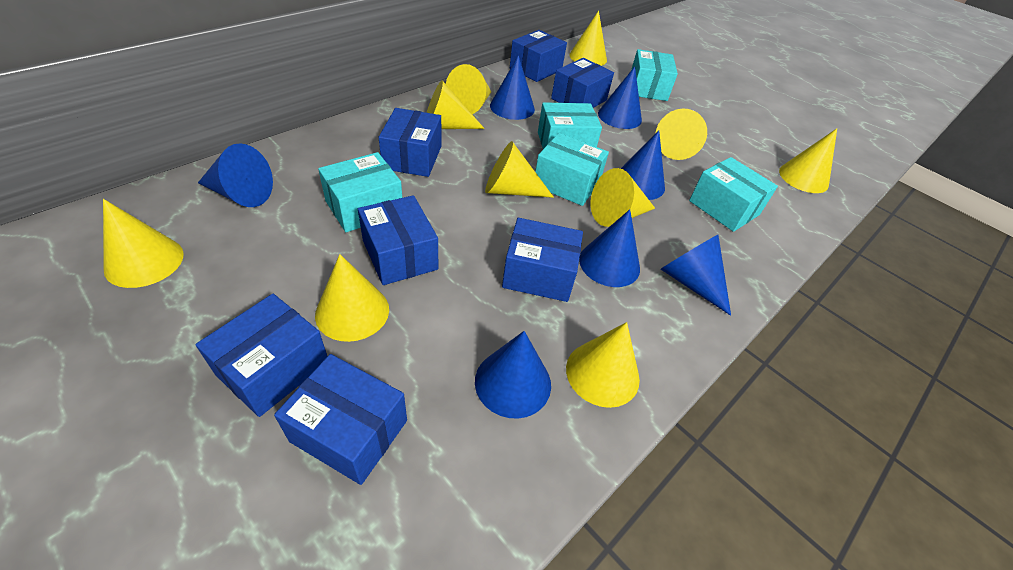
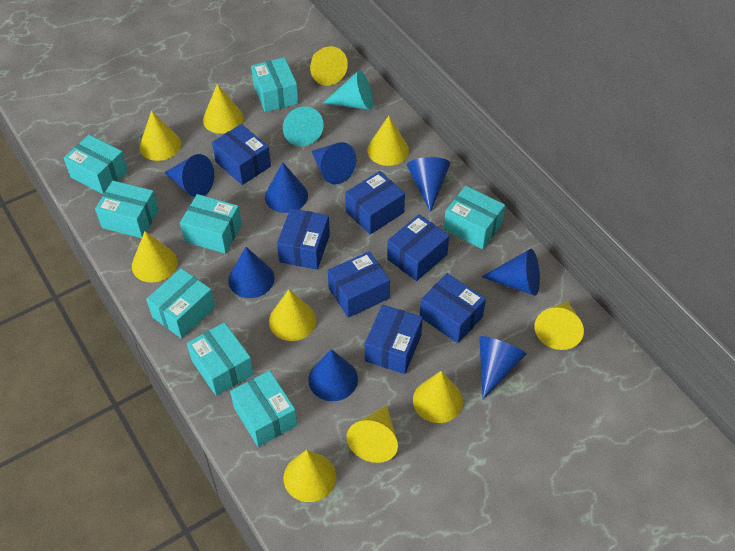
blue cone: 7 -> 8
turquoise box: 5 -> 8
turquoise cone: 0 -> 2

